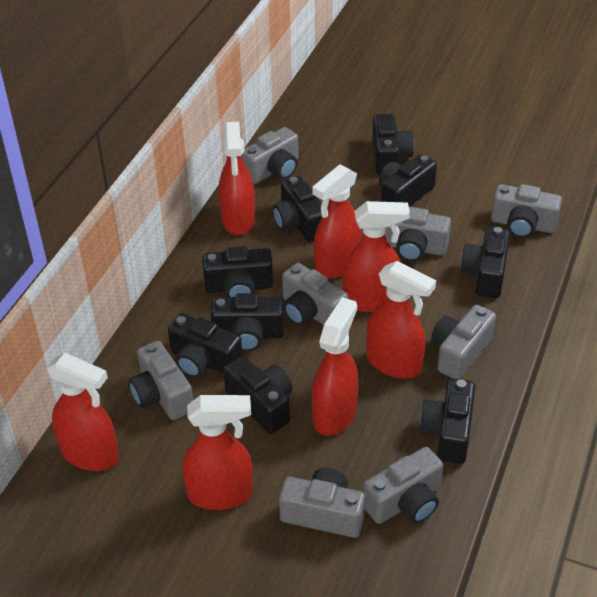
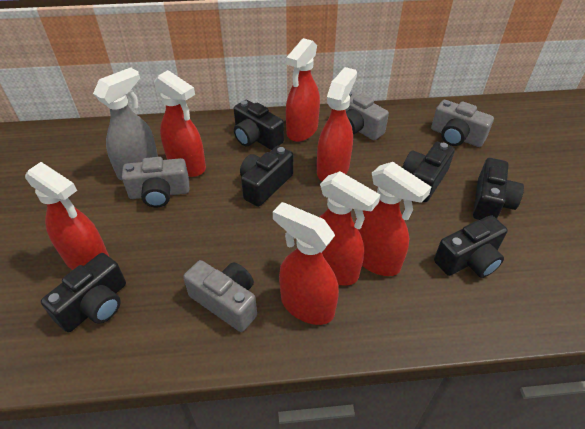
black camera: 9 -> 6
grey camera: 8 -> 4
grey spray bottle: 0 -> 1

